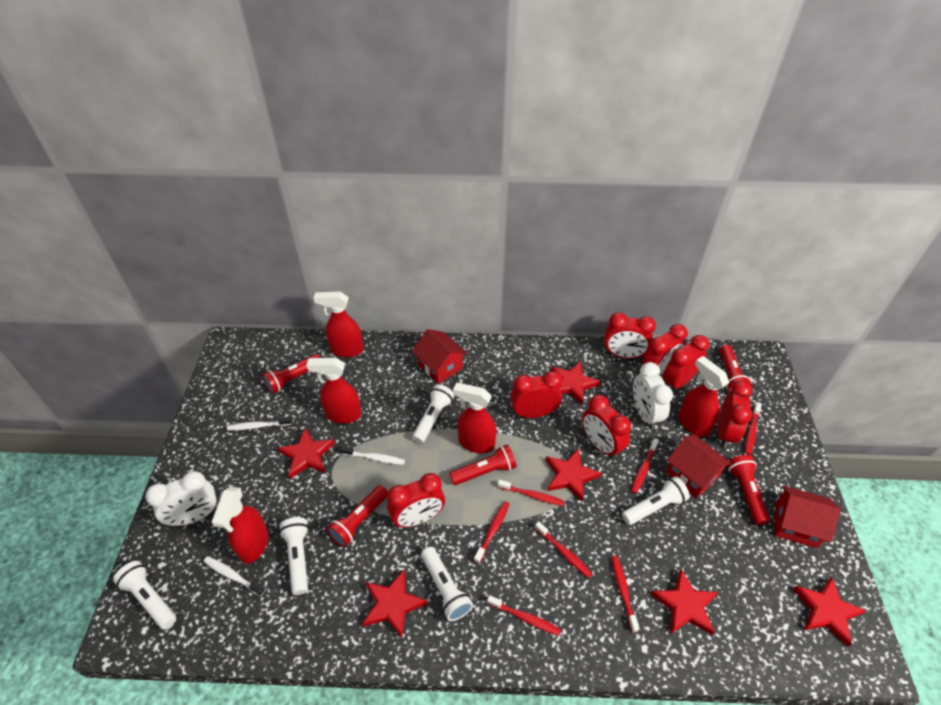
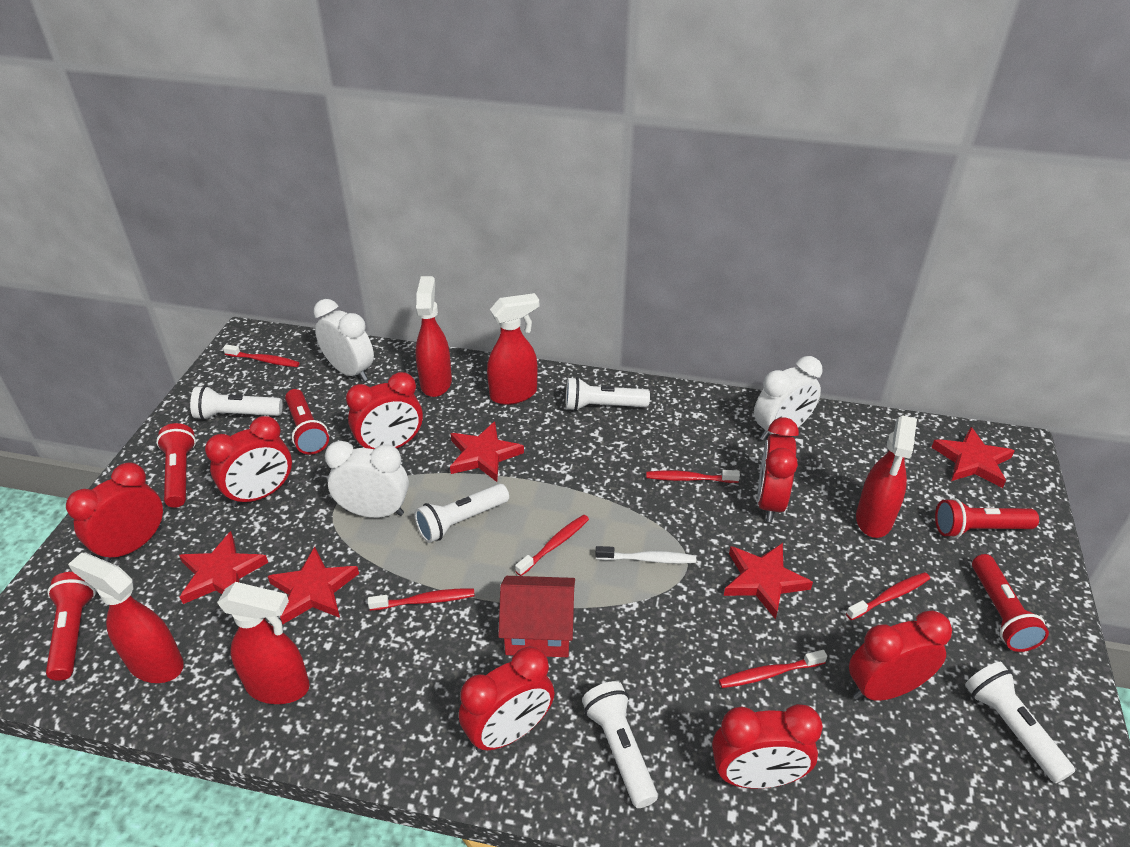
red house: 3 -> 1
red star: 6 -> 5
red toothbrush: 7 -> 6
white clock: 2 -> 3
white toothbrush: 3 -> 1

